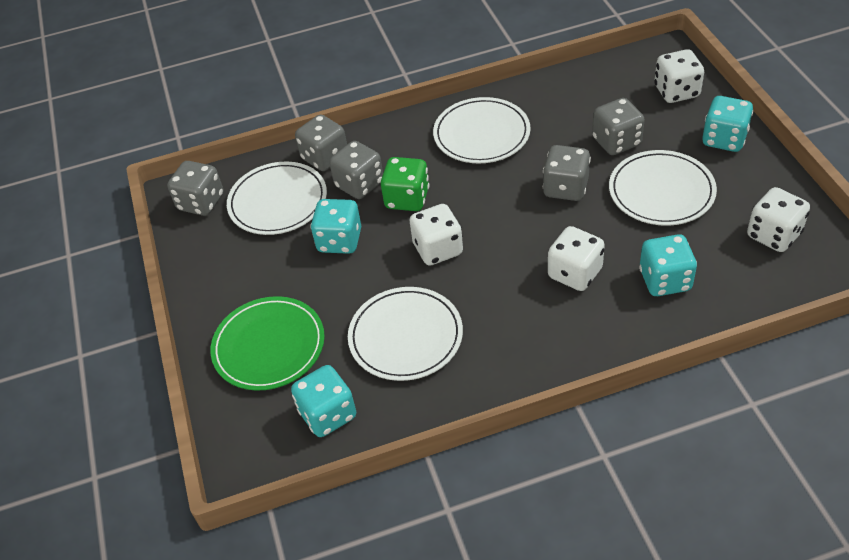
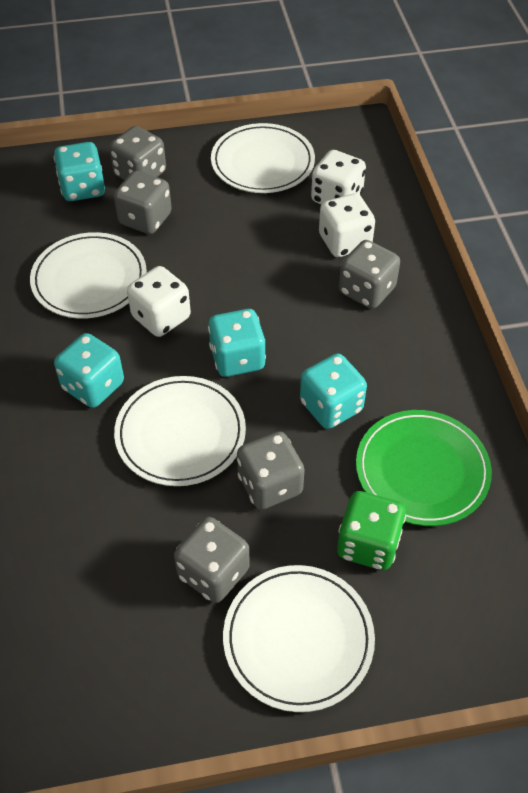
white dice: 4 -> 3

